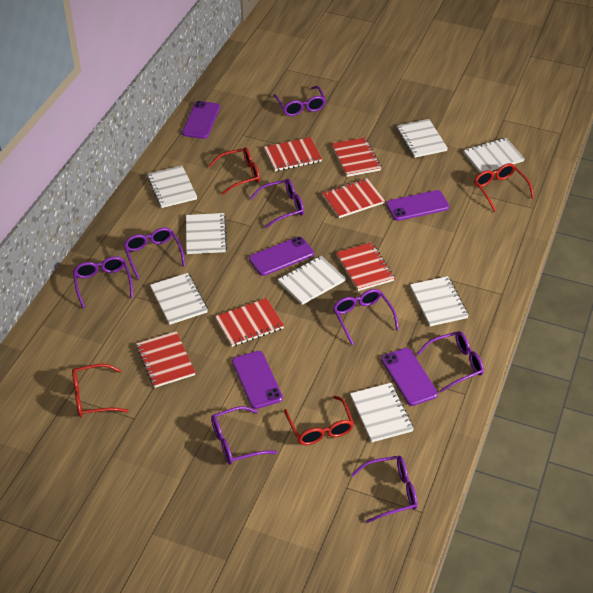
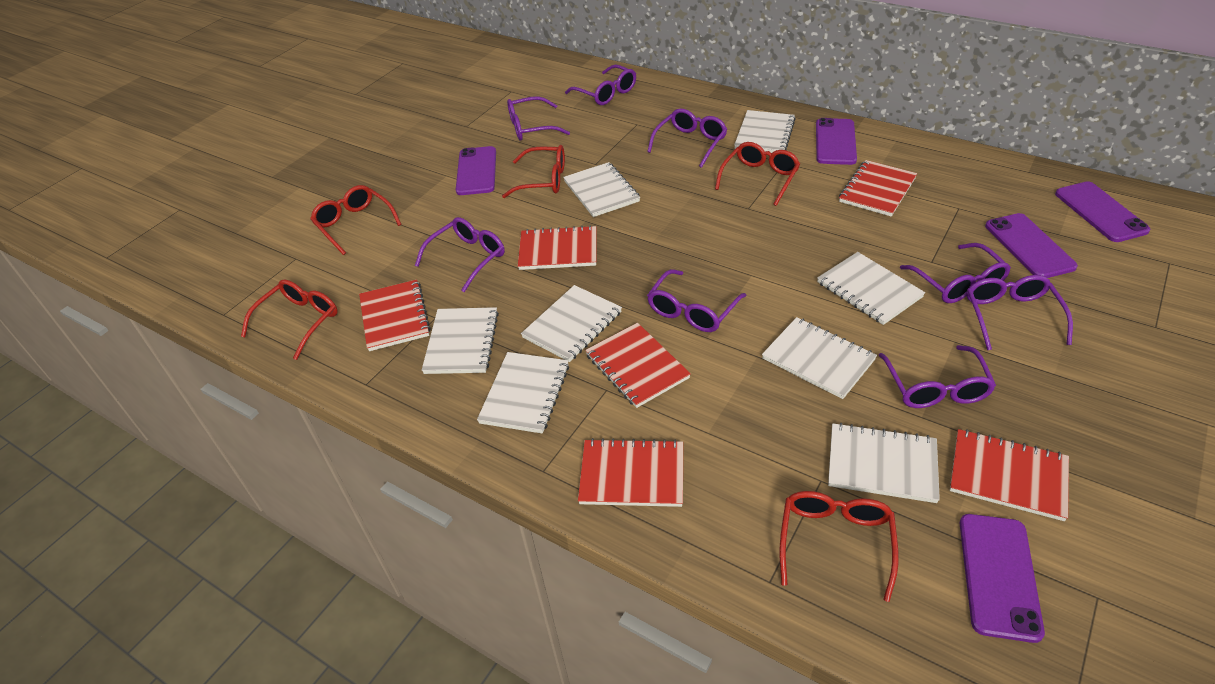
red glasses: 4 -> 5

